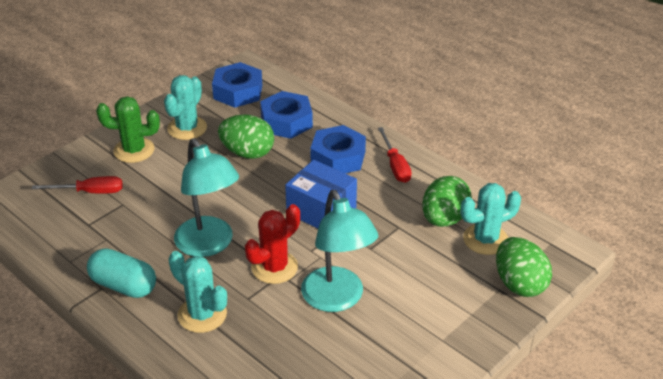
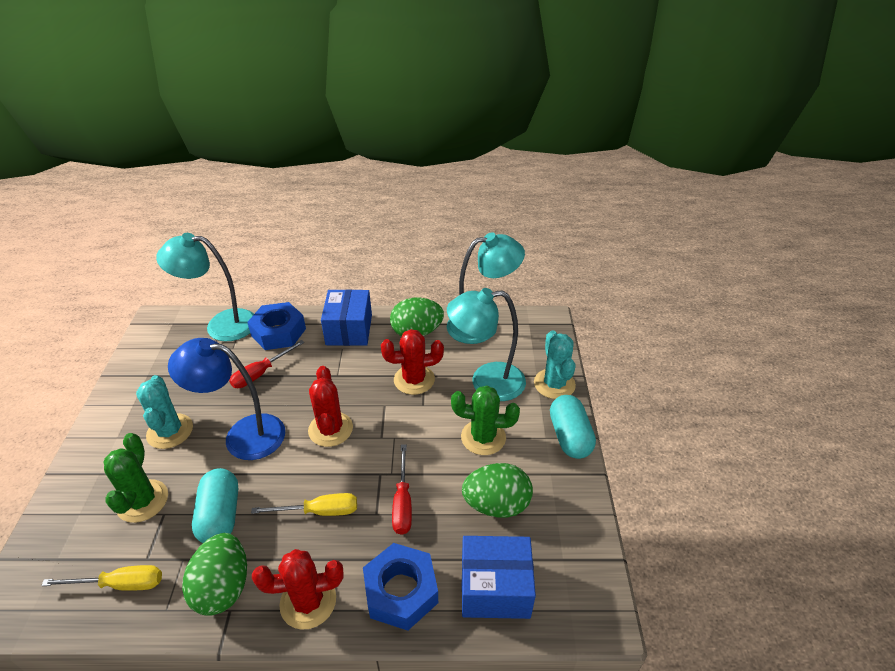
blue box: 1 -> 2
blue lamp: 0 -> 1
blue nut: 3 -> 2
green cactus: 1 -> 2
red cactus: 1 -> 3
turquoise cactus: 3 -> 2
turquoise capsule: 1 -> 2
turquoise lamp: 2 -> 3
yellow screwdriver: 0 -> 2

